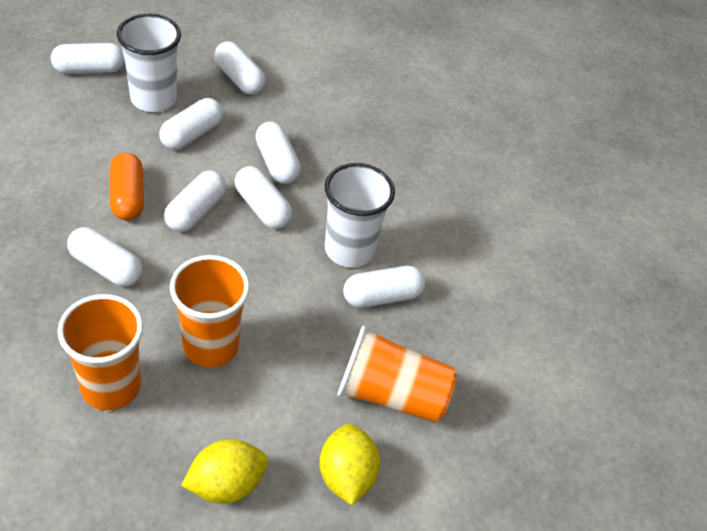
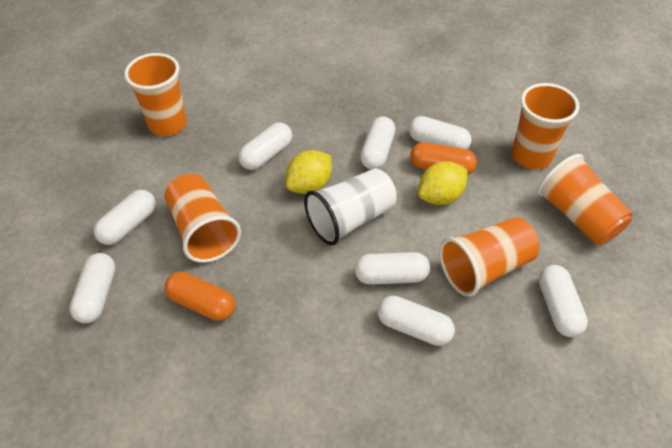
orange capsule: 1 -> 2
orange cup: 3 -> 5
white cup: 2 -> 1

